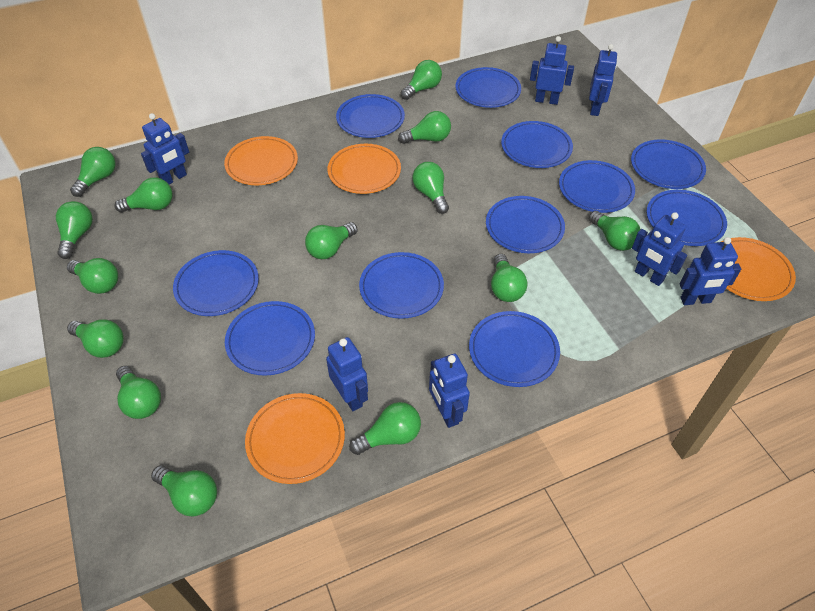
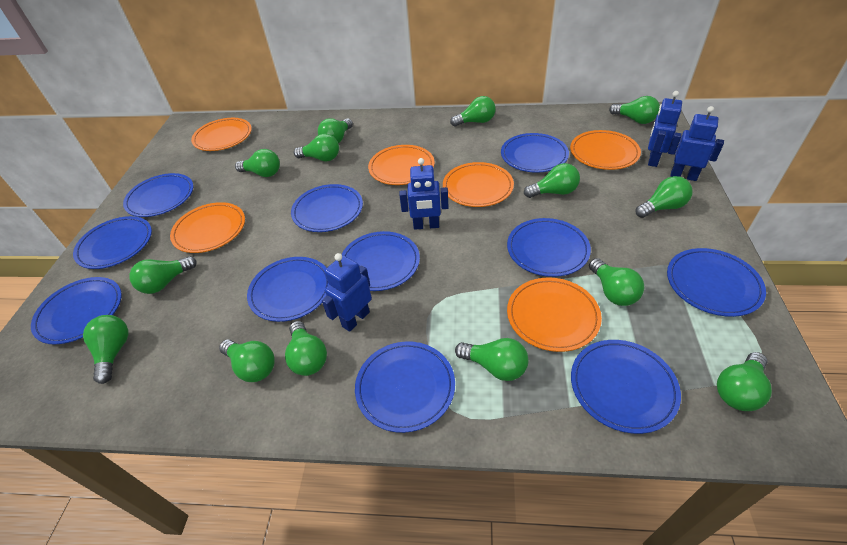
blue robot: 7 -> 4
orange plate: 4 -> 6

